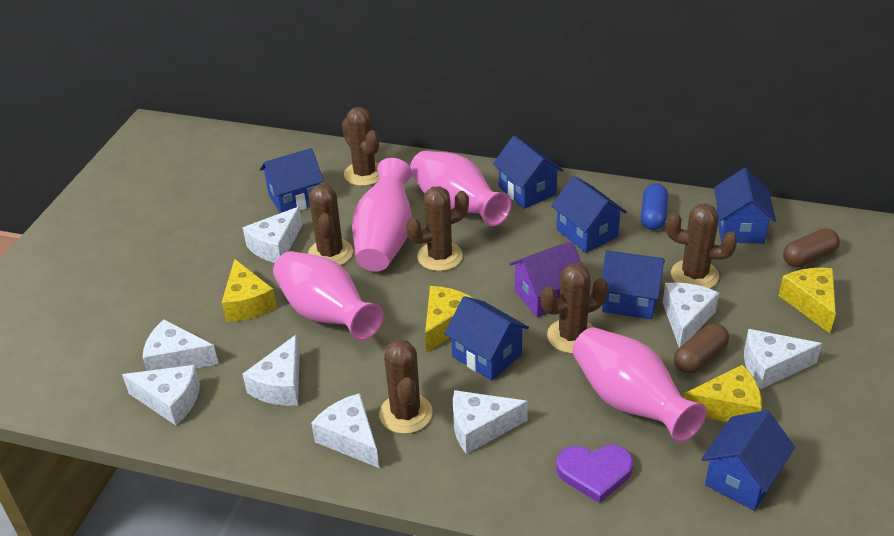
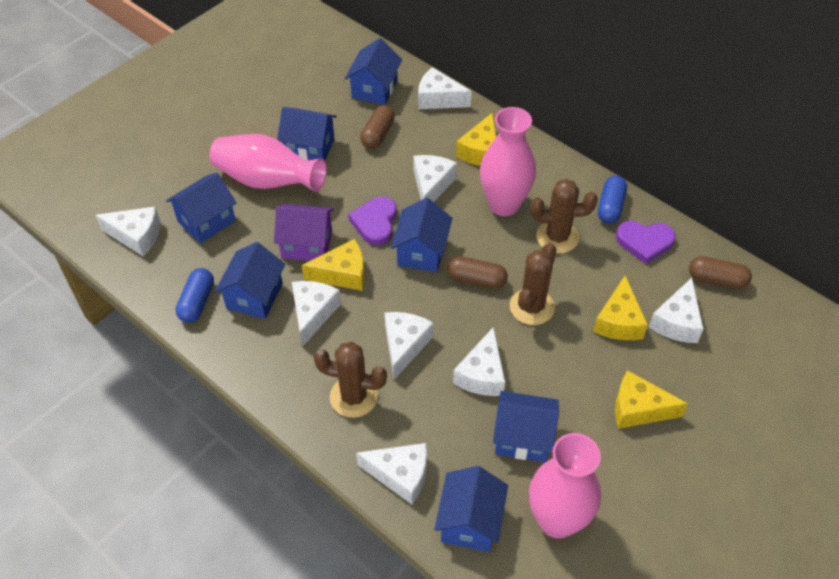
blue capsule: 1 -> 2
brown cactus: 6 -> 3
brown capsule: 2 -> 3
pink vase: 4 -> 3
purple heart: 1 -> 2

